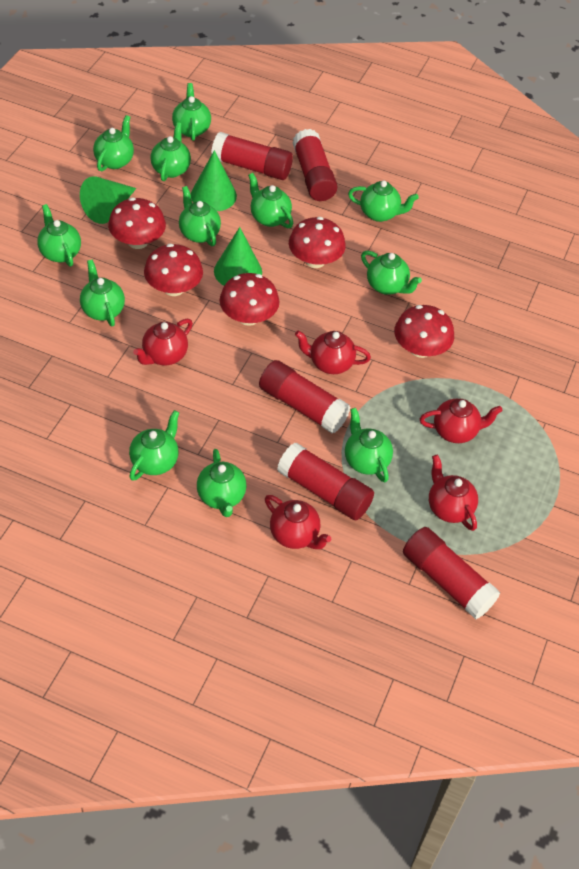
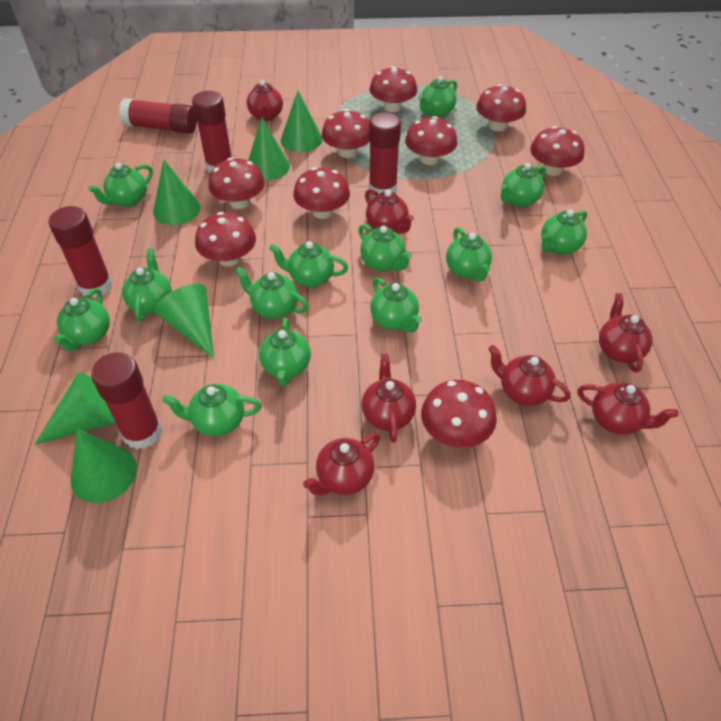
green cone: 3 -> 6
green teapot: 12 -> 13
red mushroom: 5 -> 9
red teapot: 5 -> 7

